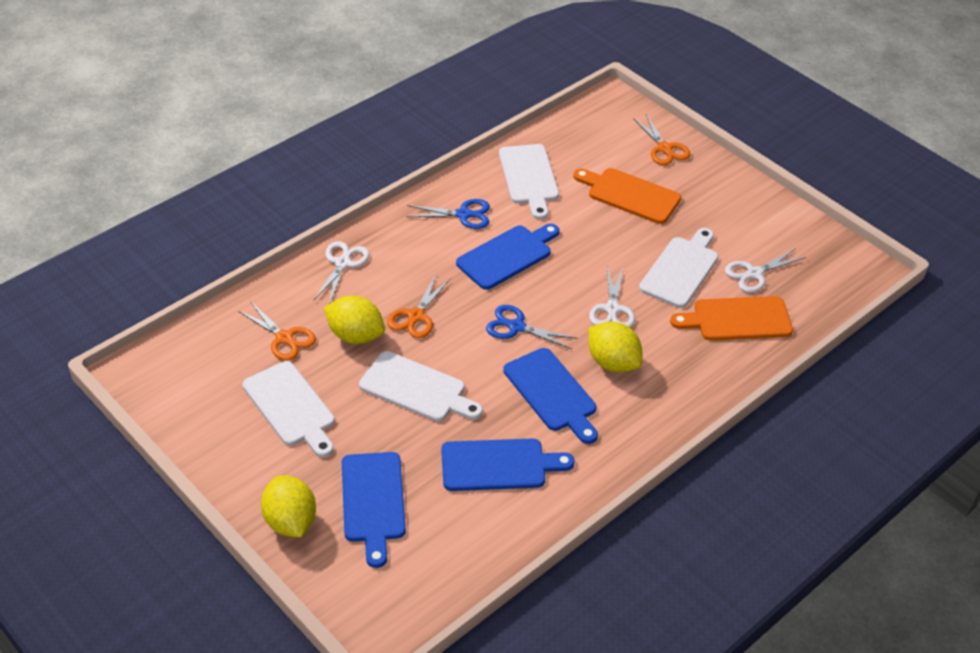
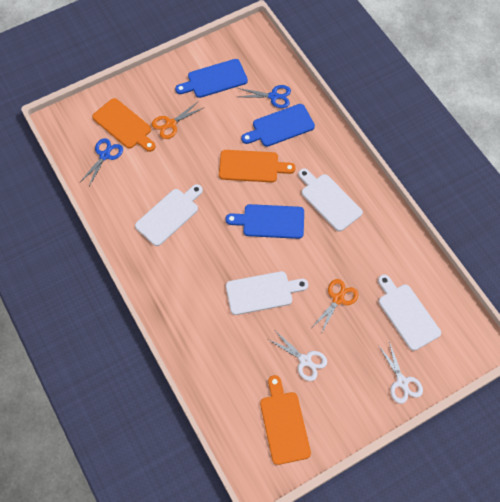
blue cutting board: 4 -> 3
orange cutting board: 2 -> 3
orange scissors: 3 -> 2
white scissors: 3 -> 2
yellow lemon: 3 -> 0

